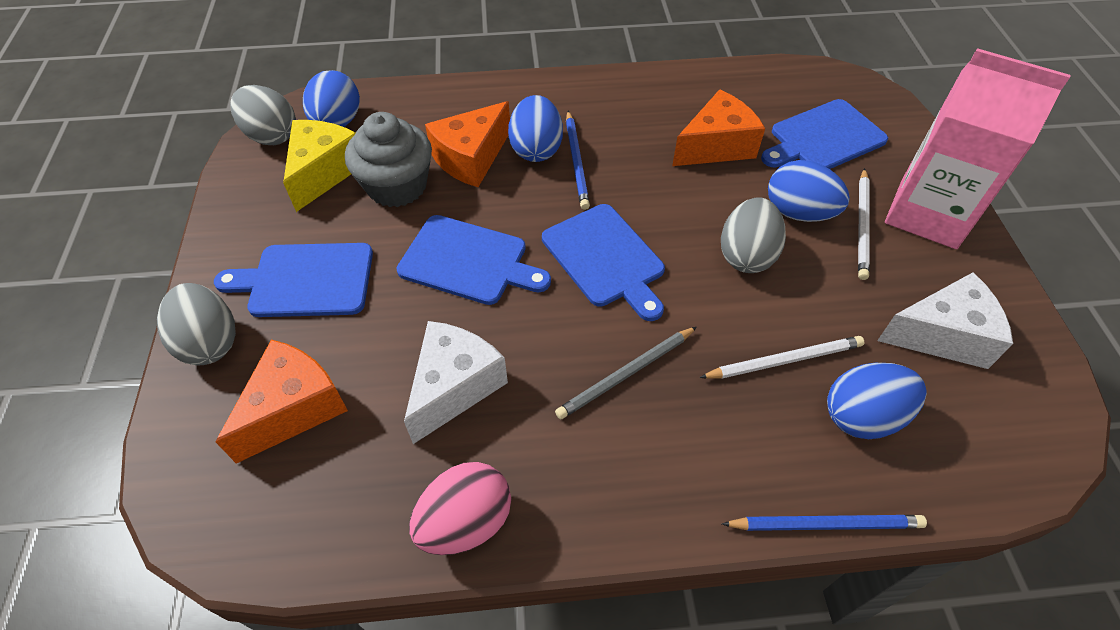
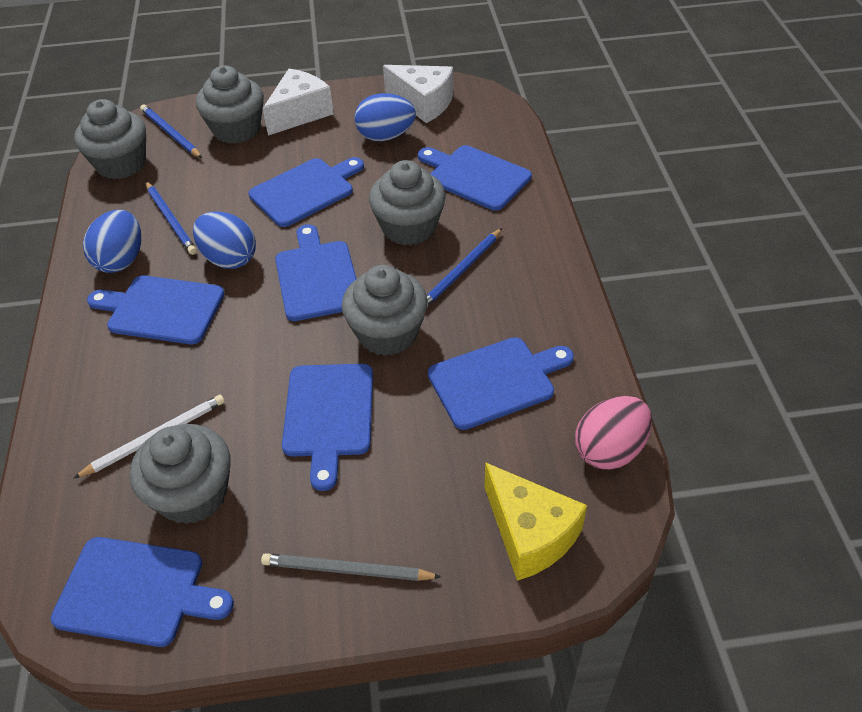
blue cutting board: 4 -> 7
blue egg: 4 -> 3
blue pencil: 2 -> 3
grey cupcake: 1 -> 5
grey egg: 3 -> 0
orange cheese: 3 -> 0
pink carton: 1 -> 0
white pencil: 2 -> 1

